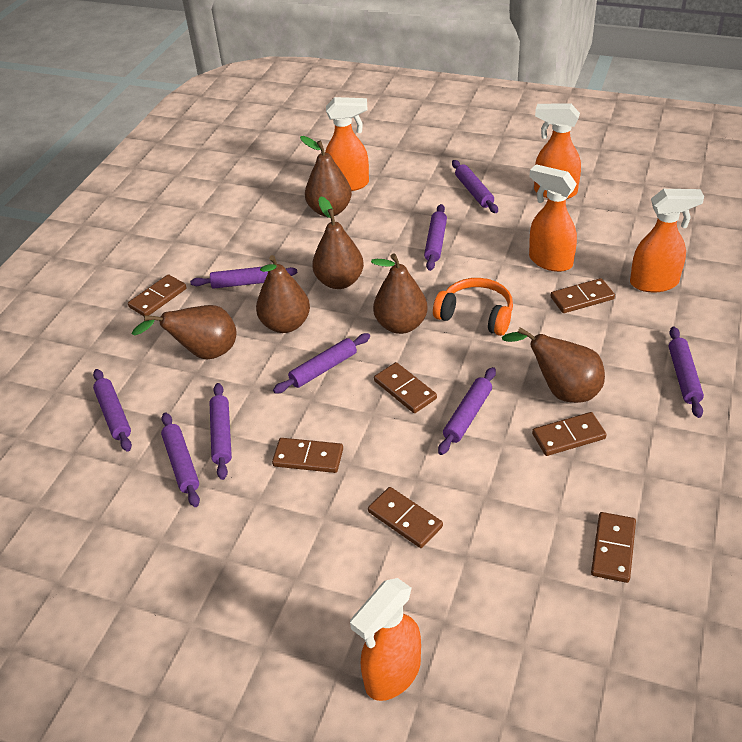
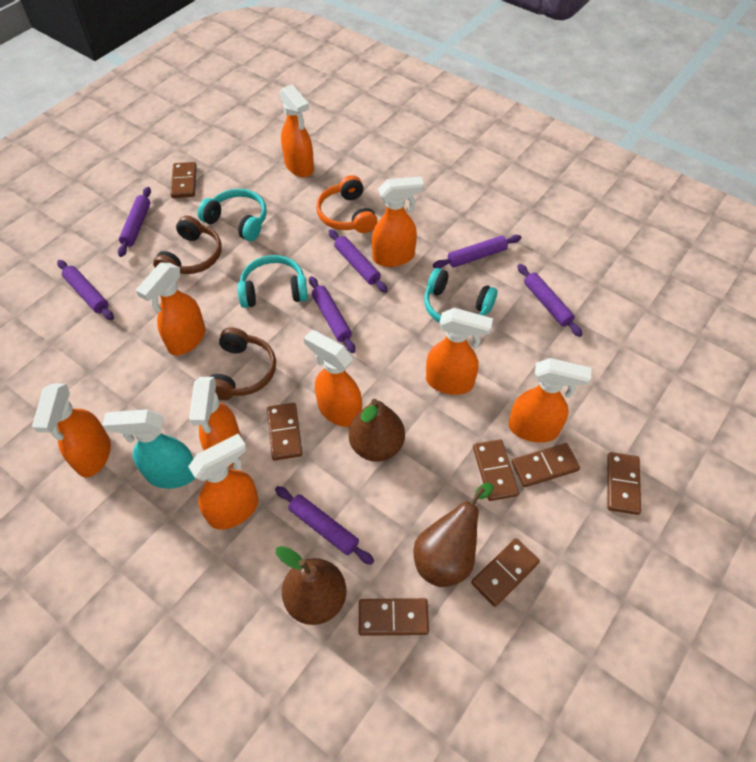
brown headphones: 0 -> 2
brown pear: 6 -> 3
orange spray bottle: 5 -> 9
purple rolling pin: 9 -> 7
turquoise headphones: 0 -> 3
turquoise spray bottle: 0 -> 1

